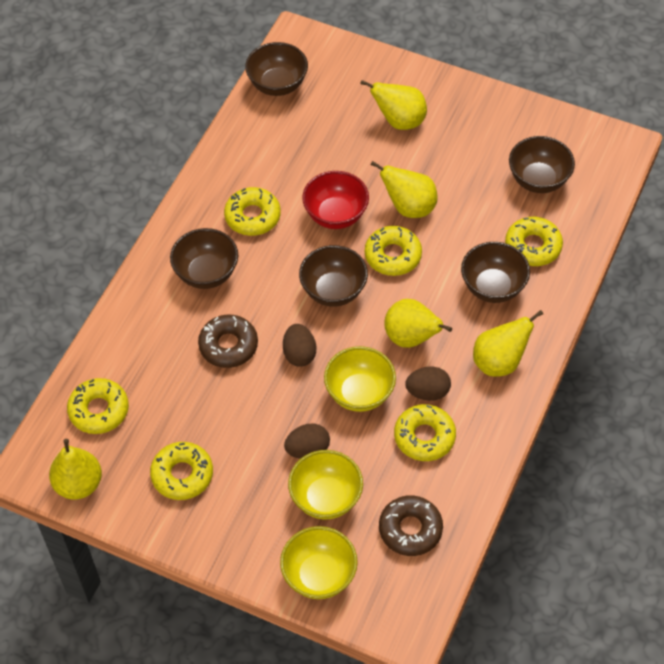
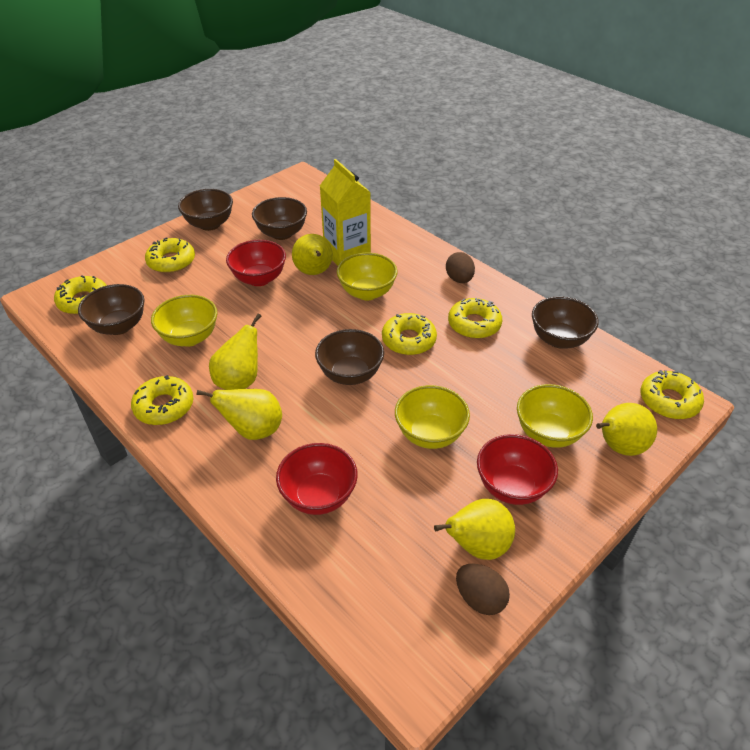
brown donut: 2 -> 0
brown egg: 3 -> 2
red bowl: 1 -> 3
yellow bowl: 3 -> 4
yellow carton: 0 -> 1

